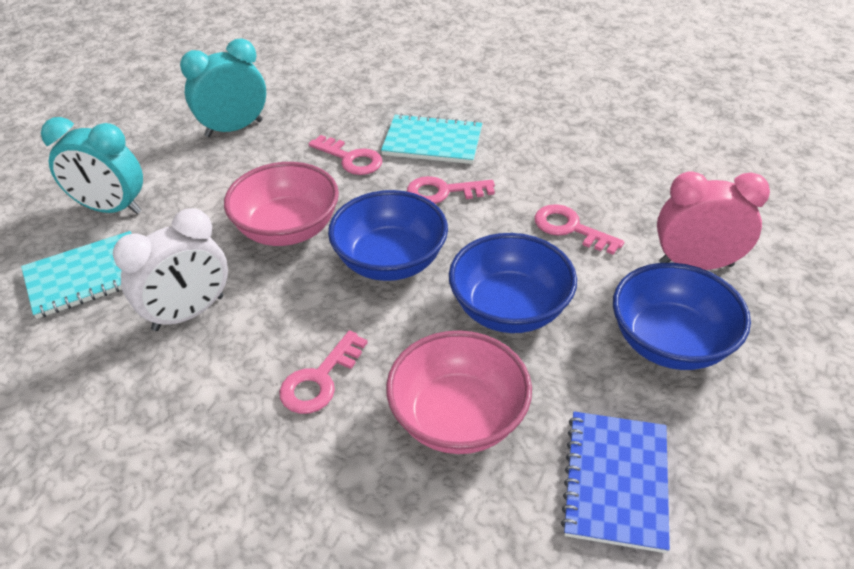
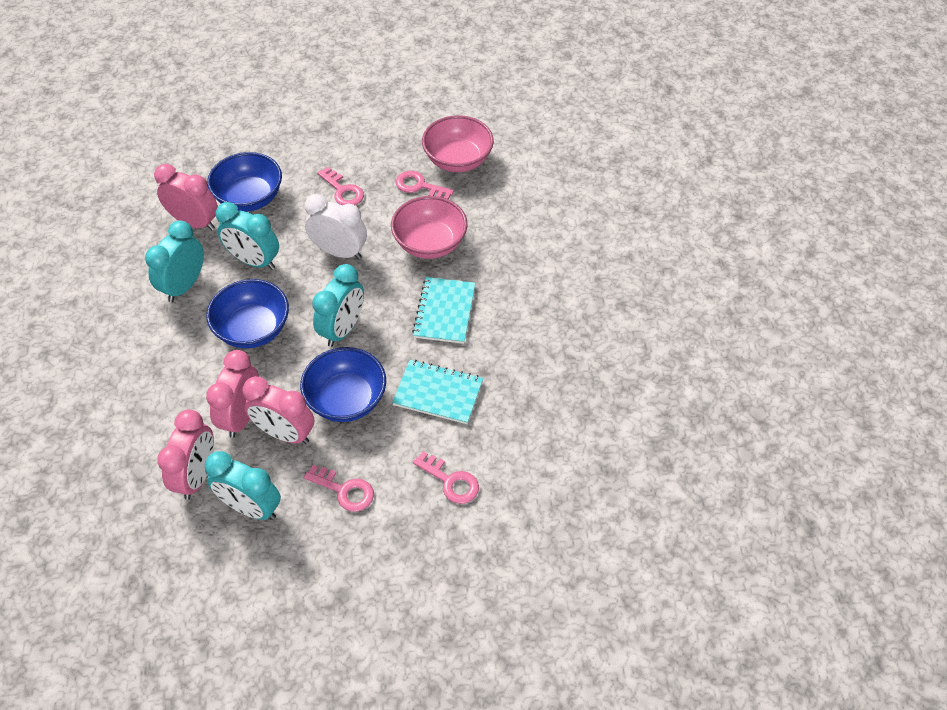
blue notebook: 1 -> 0
pink clock: 1 -> 4
turquoise clock: 2 -> 4

